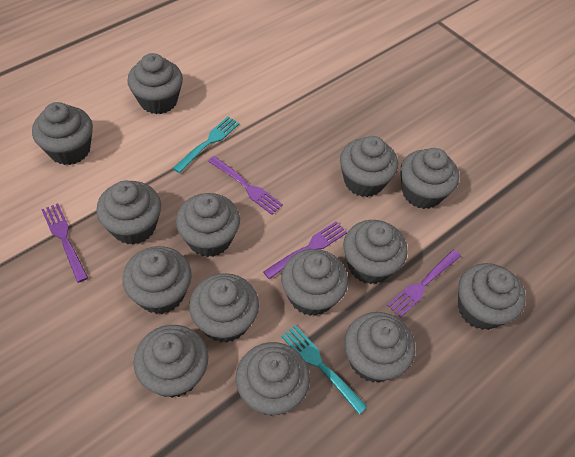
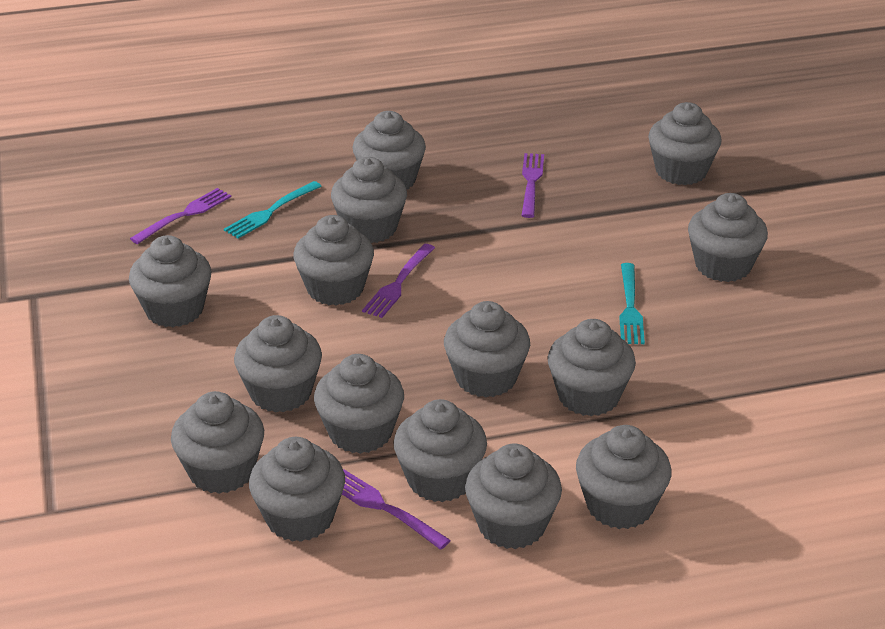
grey cupcake: 14 -> 15

